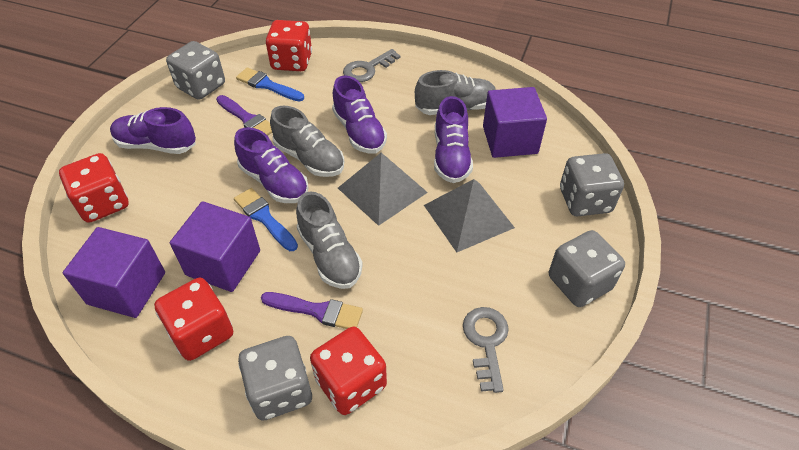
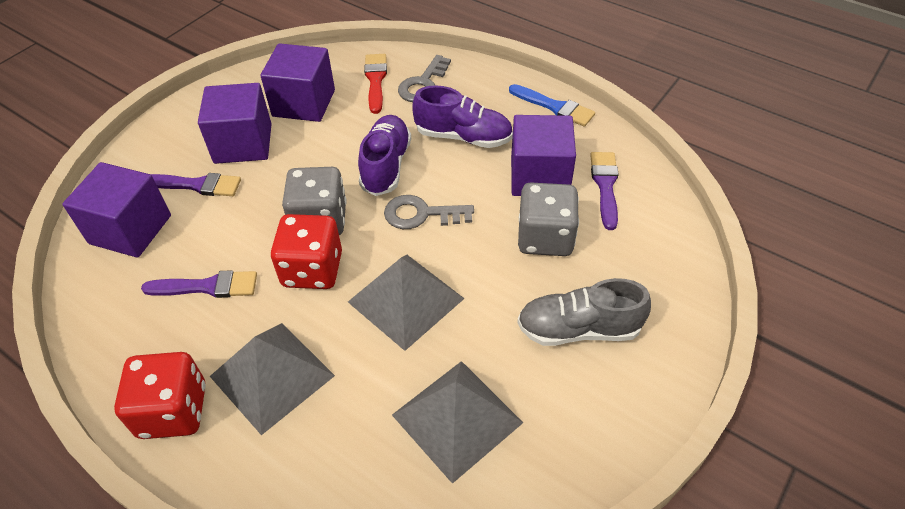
blue brush: 2 -> 1
grey dice: 4 -> 2
grey pyramid: 2 -> 3
grey shoe: 3 -> 1
purple brush: 2 -> 3
purple cube: 3 -> 4
purple shoe: 4 -> 2
red brush: 0 -> 1
red dice: 4 -> 2

